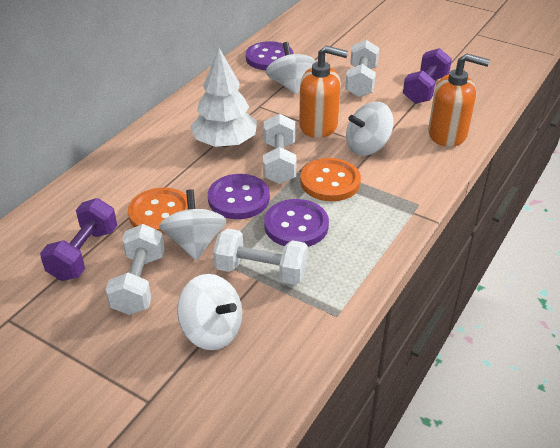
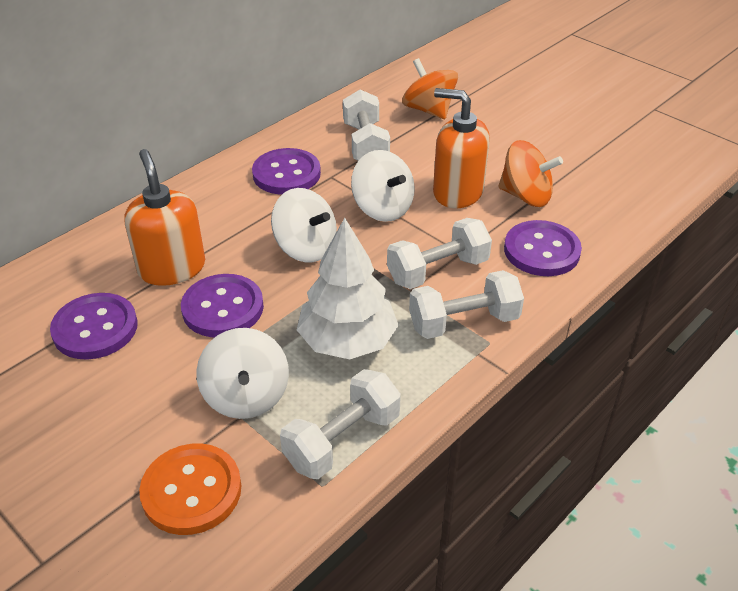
orange button: 2 -> 1
orange spinning top: 0 -> 2
purple button: 3 -> 4
purple dumbbell: 2 -> 0
white spinning top: 4 -> 3

